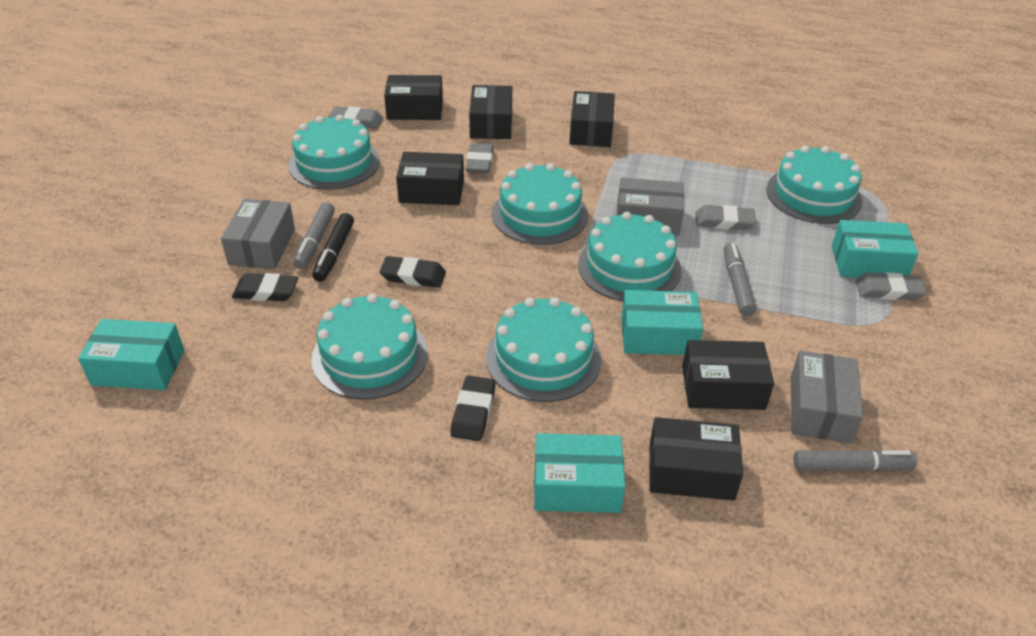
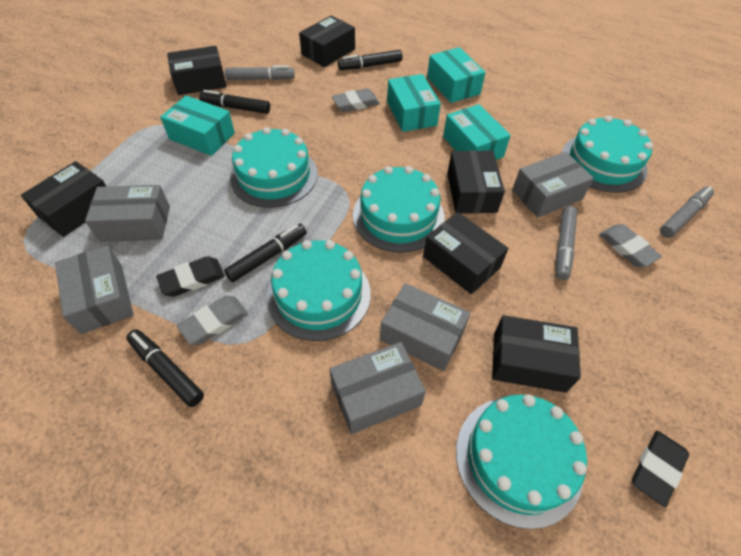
black eraser: 3 -> 2
black marker: 1 -> 4
grey box: 3 -> 5
grey eraser: 4 -> 3
turquoise cake: 6 -> 5

